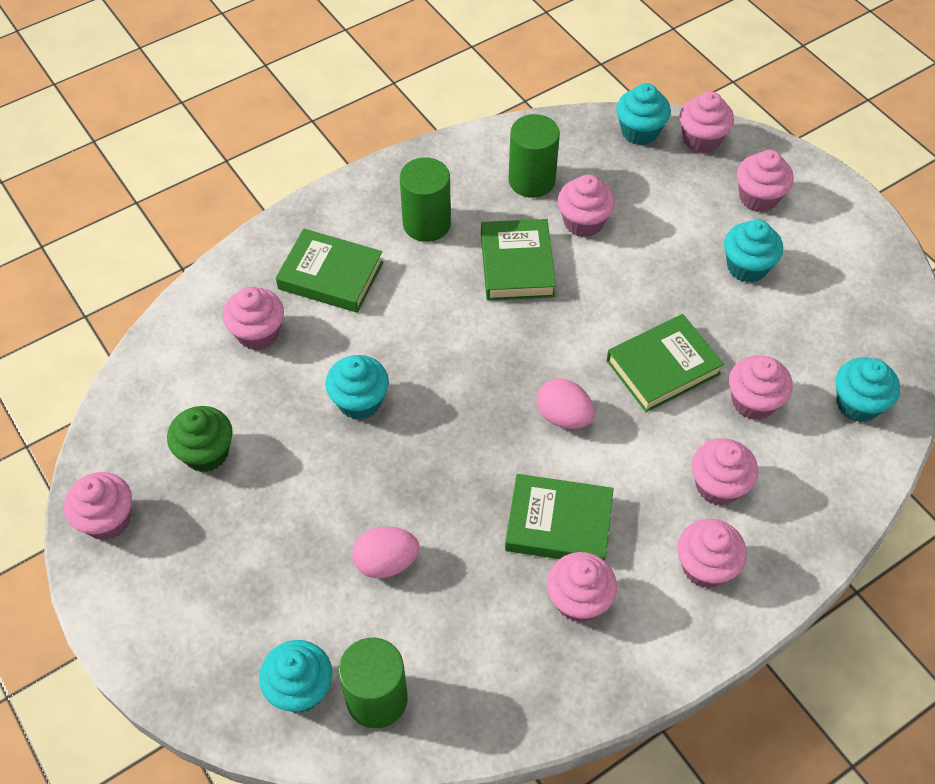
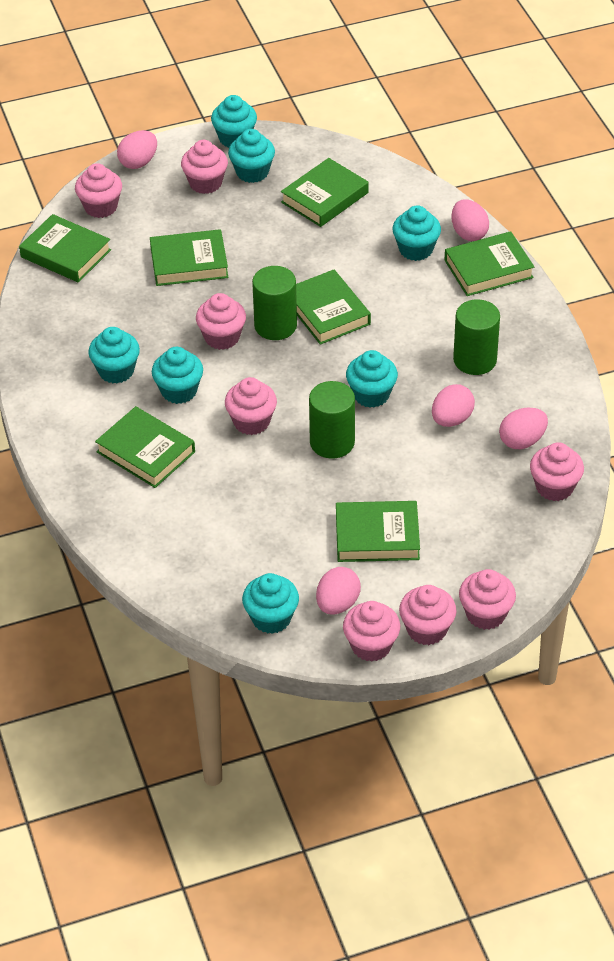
green book: 4 -> 7
green cupcake: 1 -> 0
pink cupcake: 9 -> 8
pink egg: 2 -> 5
turquoise cupcake: 5 -> 7

